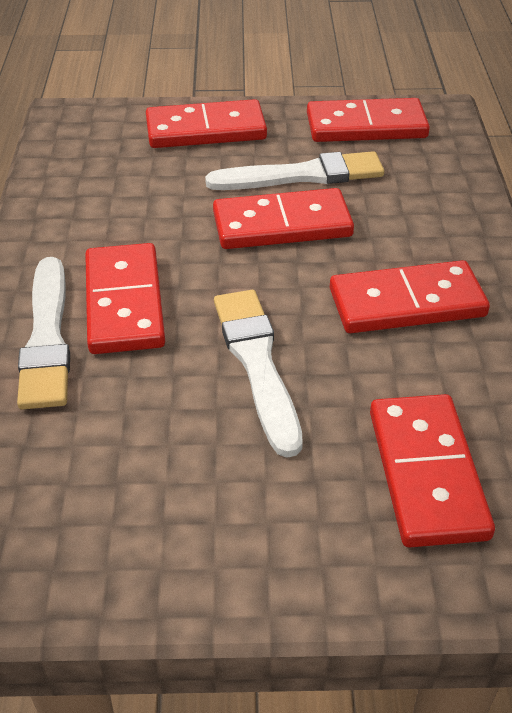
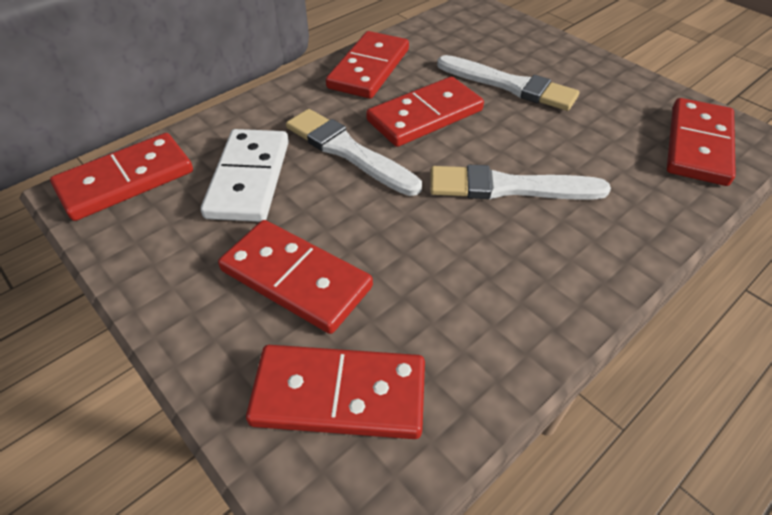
white domino: 0 -> 1

